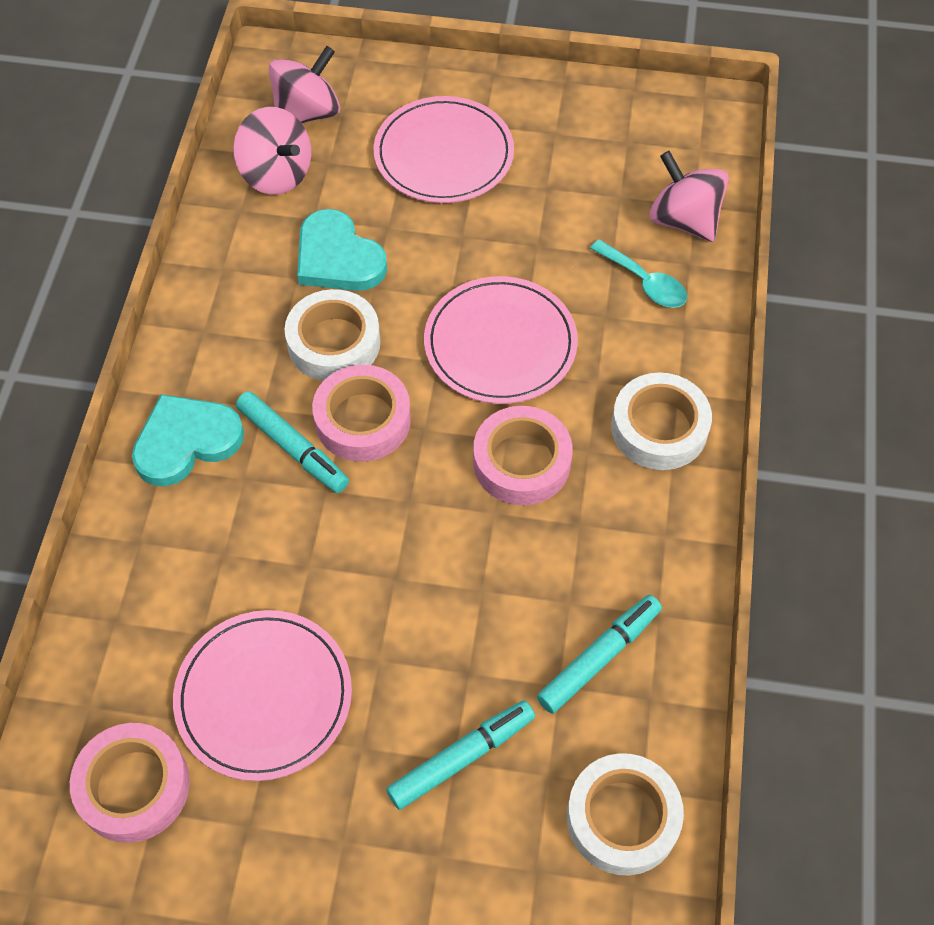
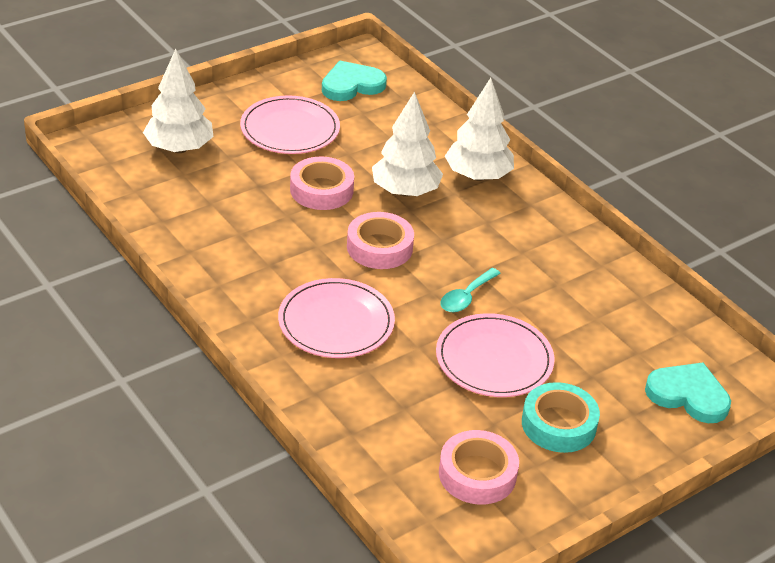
pink spinning top: 3 -> 0
turquoise marker: 3 -> 0
turquoise tape: 0 -> 1
white tape: 3 -> 0
white tree: 0 -> 3

